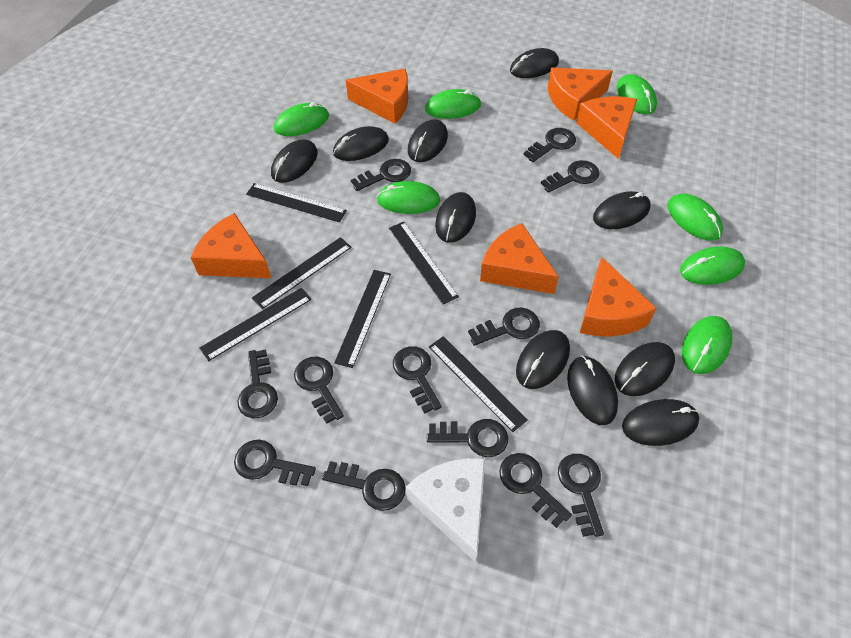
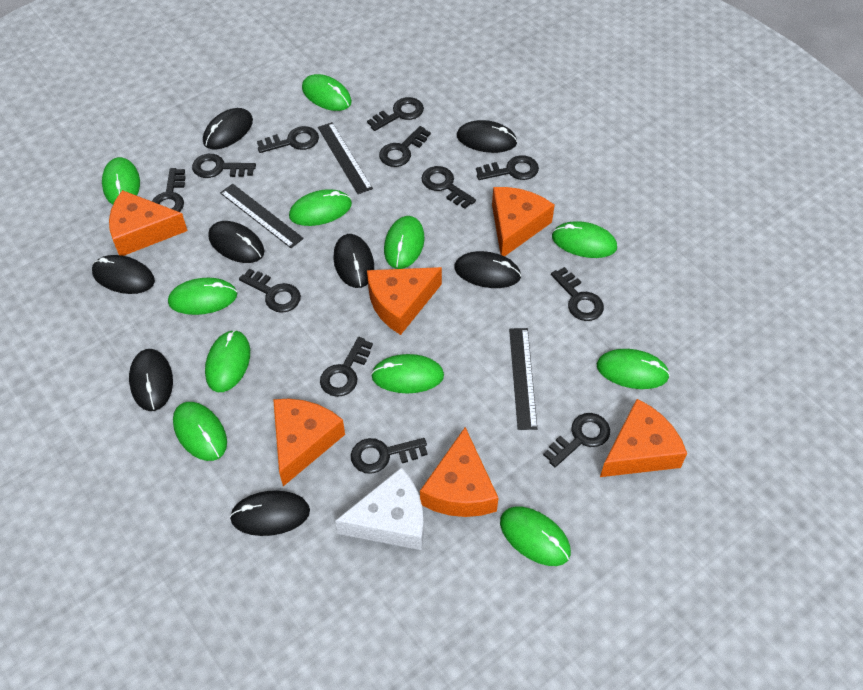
black mouse: 10 -> 8
black ruler: 6 -> 3
green mouse: 7 -> 11

